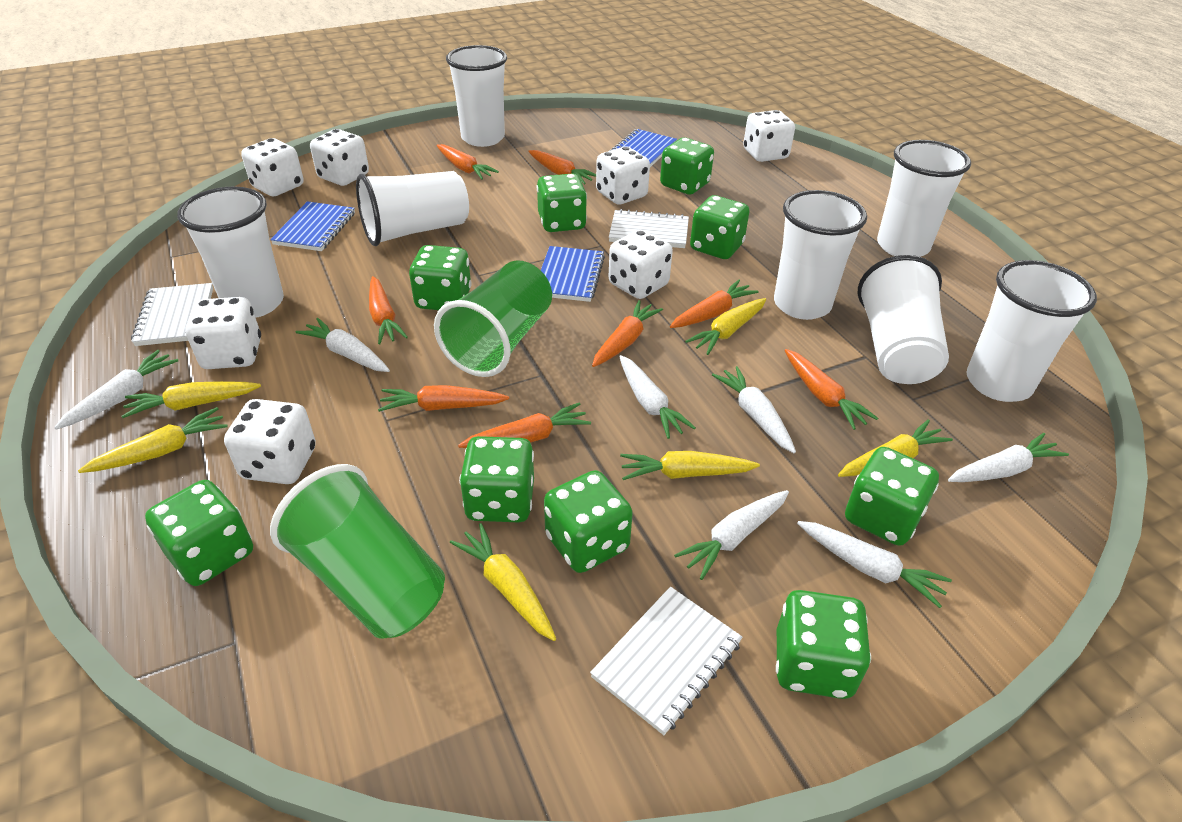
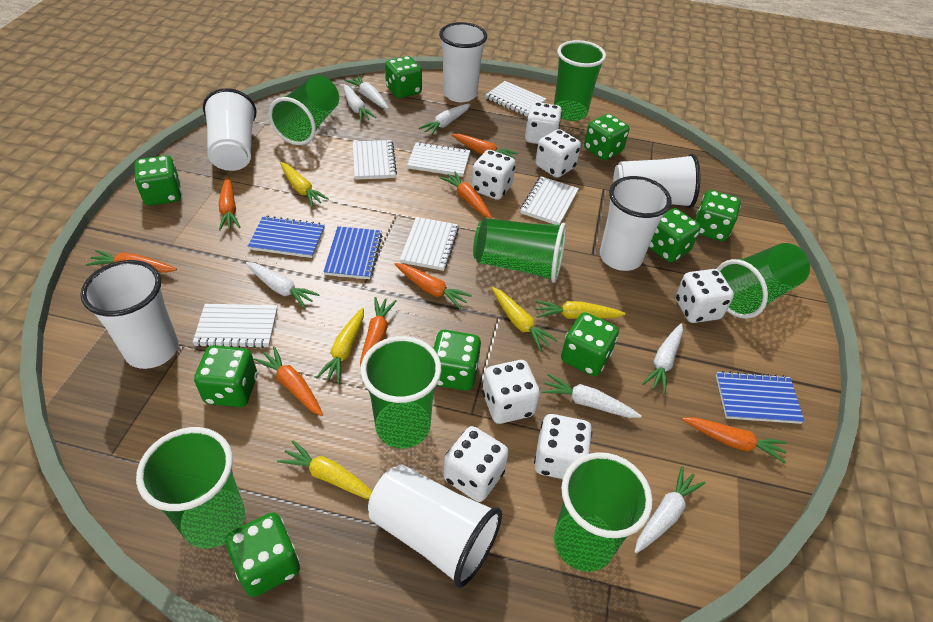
green cup: 2 -> 7
white cup: 7 -> 6
white notebook: 3 -> 6
yellow carrot: 6 -> 5

